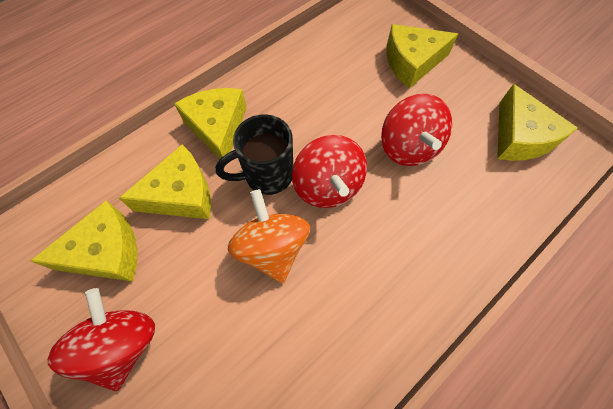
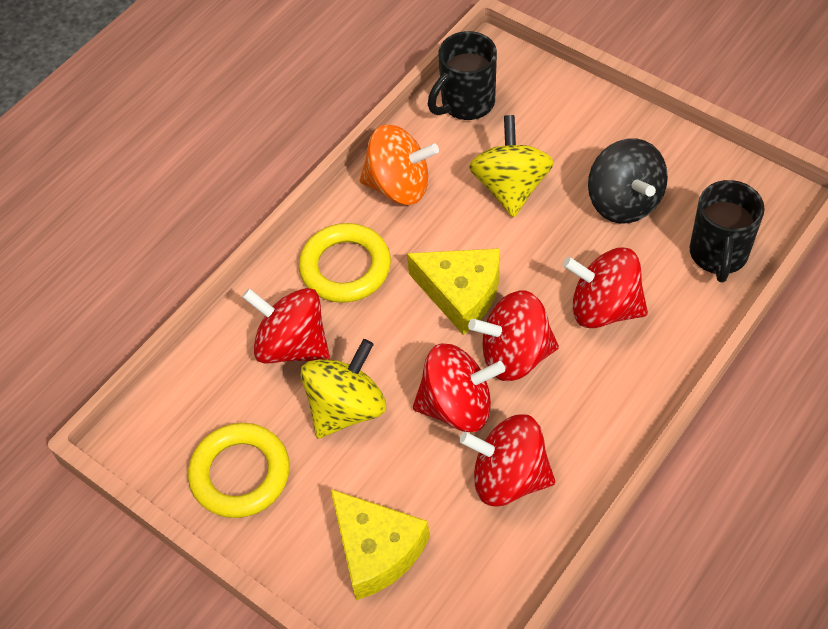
black mug: 1 -> 2
black spinning top: 0 -> 1
red spinning top: 3 -> 5
yellow cheese: 5 -> 2
yellow ring: 0 -> 2
yellow spinning top: 0 -> 2

